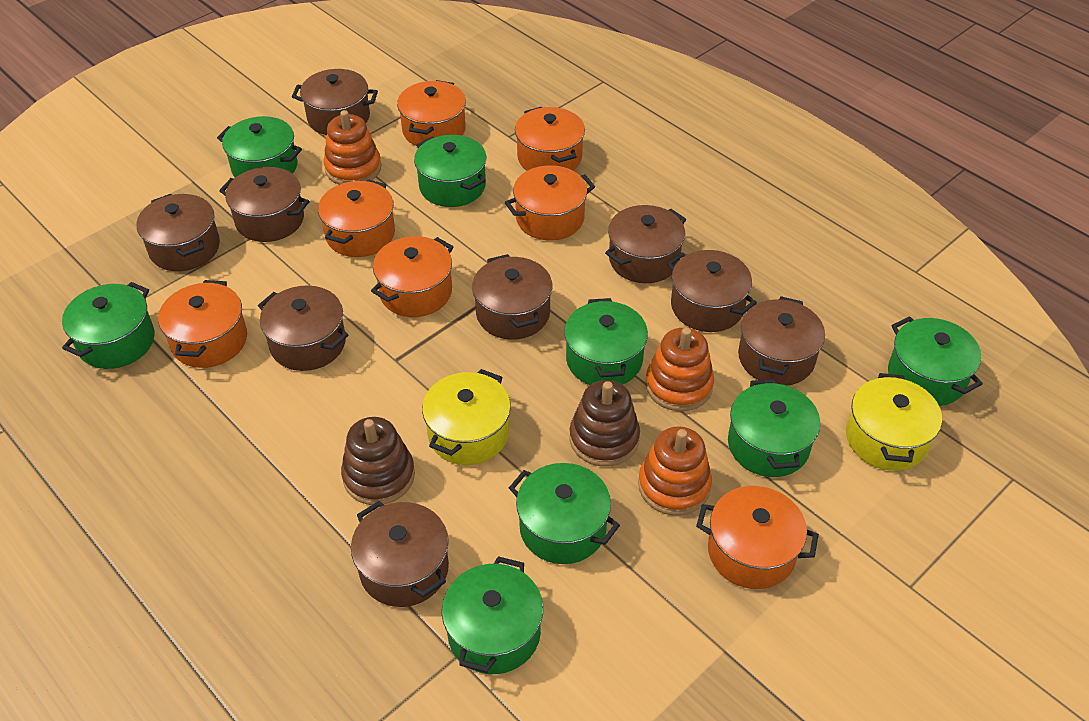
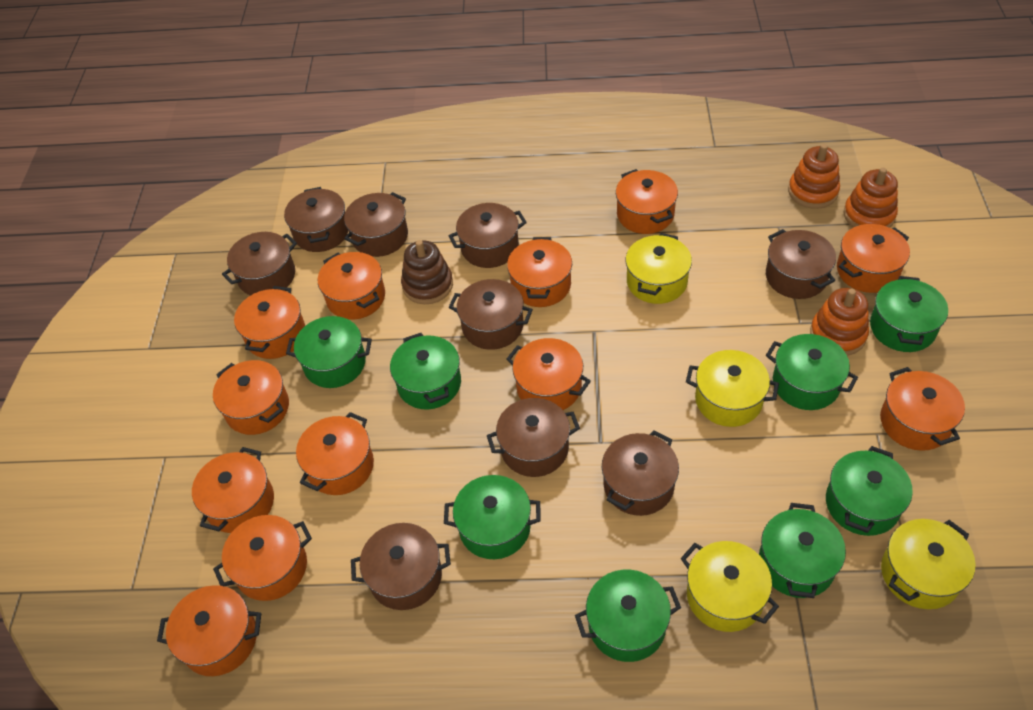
brown stacking toy: 2 -> 1
orange pot: 7 -> 12
yellow pot: 2 -> 4

